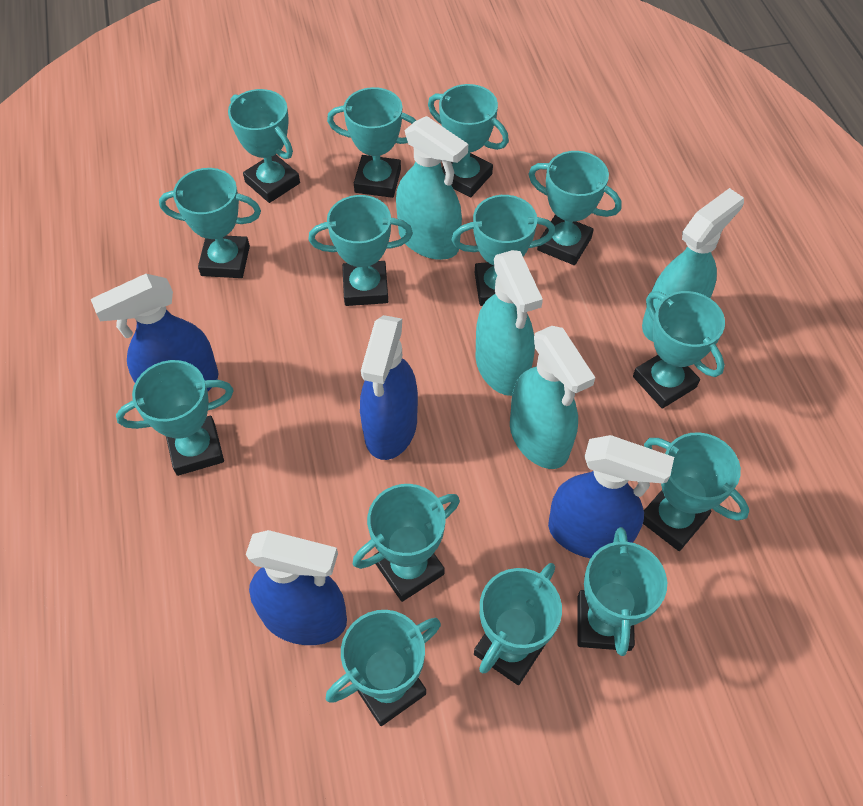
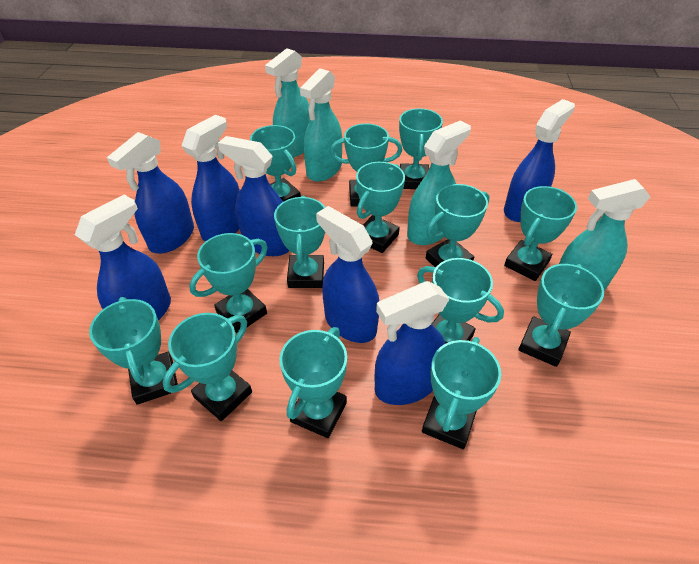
blue spray bottle: 4 -> 7

